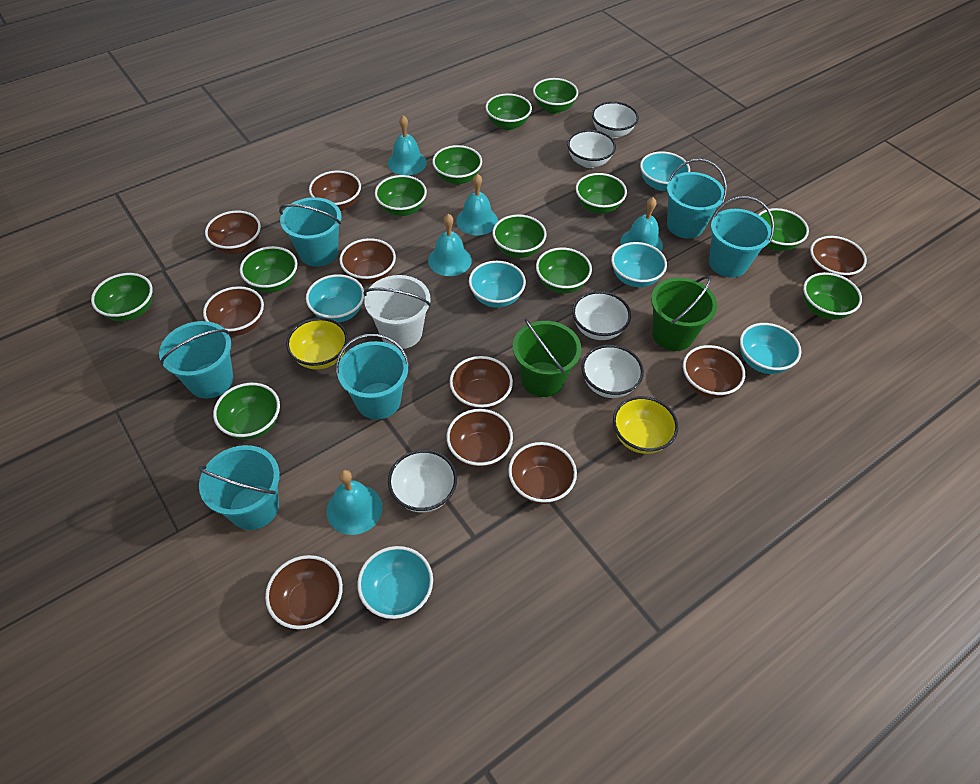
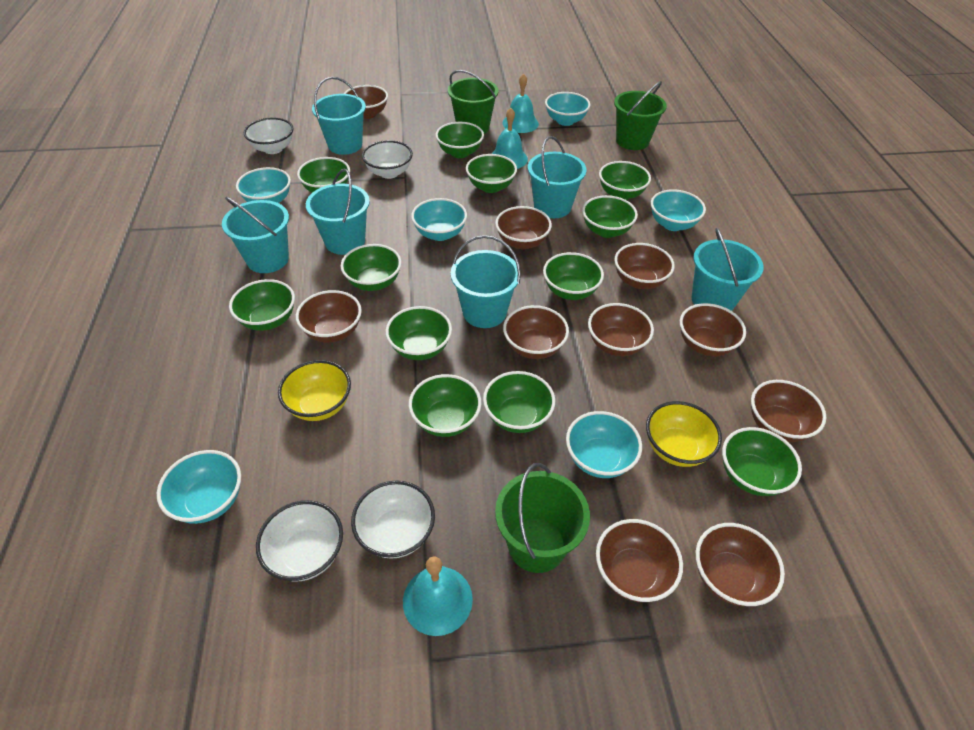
green bucket: 2 -> 3
turquoise bell: 5 -> 3
white bowl: 5 -> 4
white bucket: 1 -> 0

